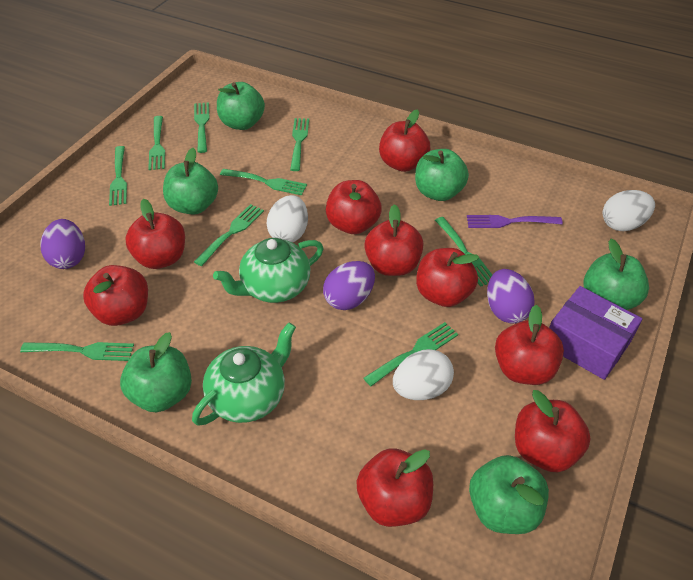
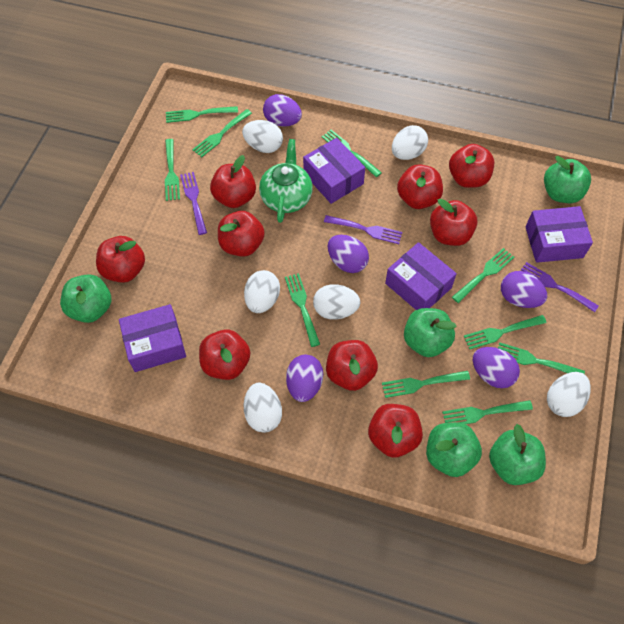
green apple: 6 -> 5
green fork: 9 -> 10
green teapot: 2 -> 1
purple box: 1 -> 4
purple egg: 3 -> 5
purple fork: 1 -> 3
white egg: 3 -> 6

